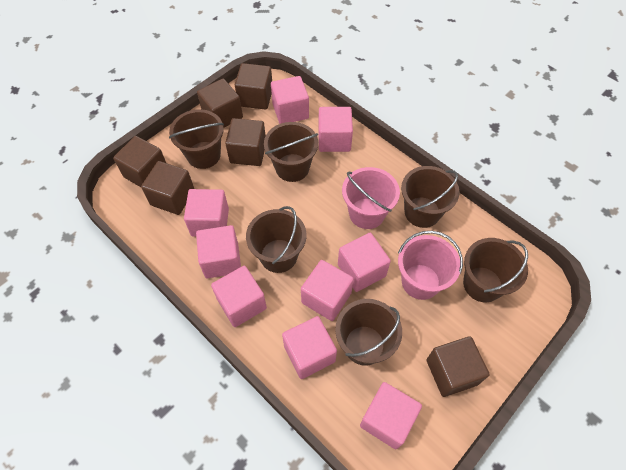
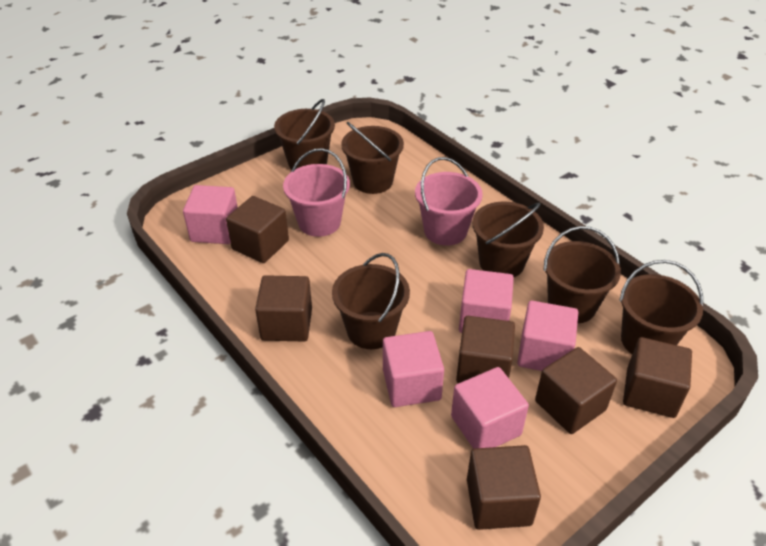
pink cube: 9 -> 5

